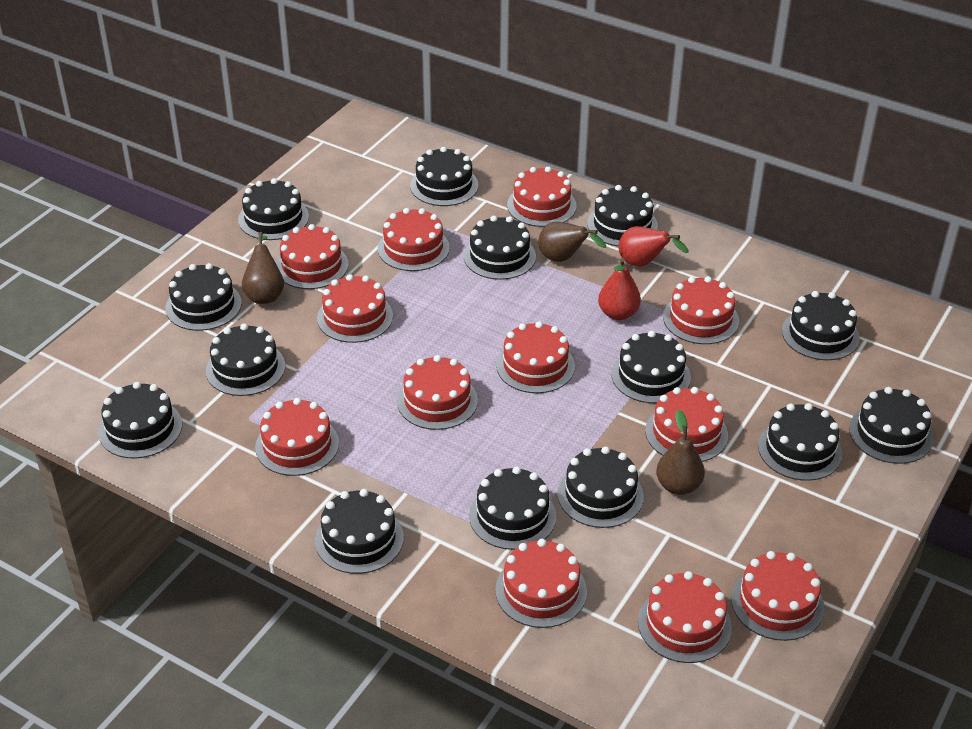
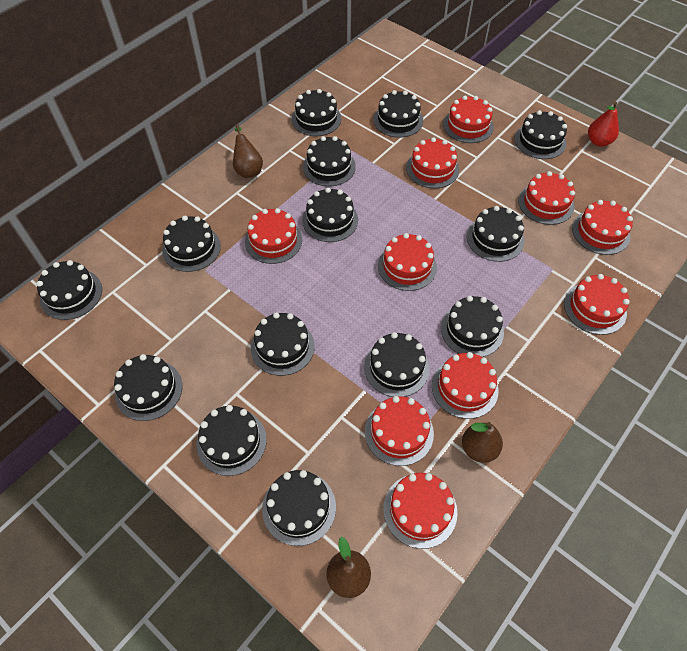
red cake: 12 -> 10
red pear: 2 -> 1

